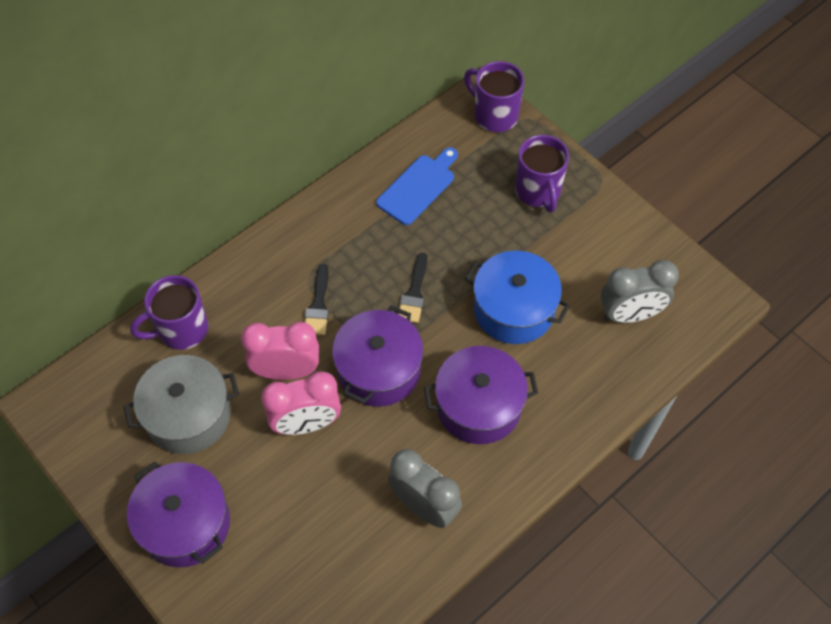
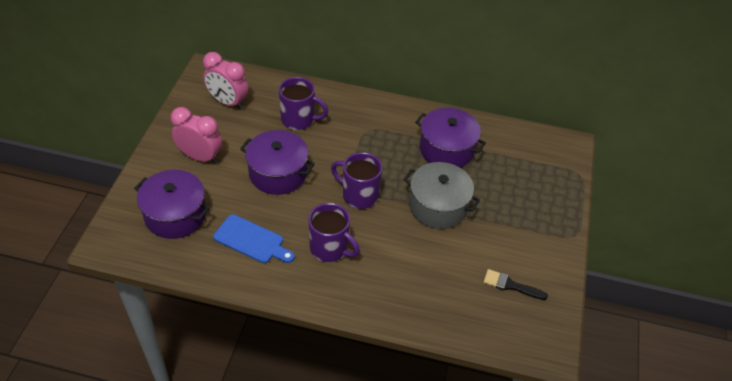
black brush: 2 -> 1
blue pot: 1 -> 0
grey clock: 2 -> 0

